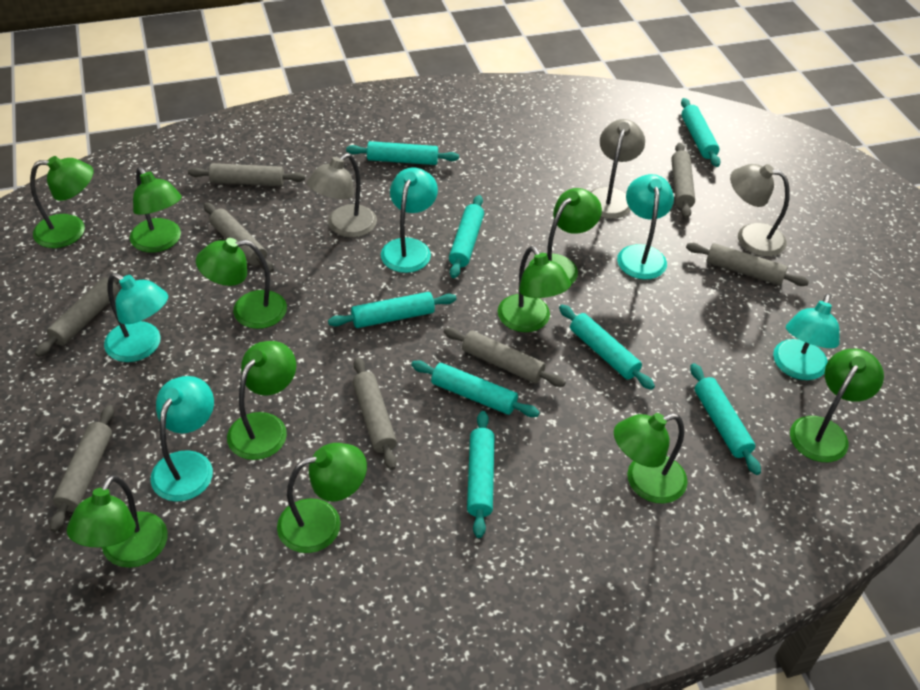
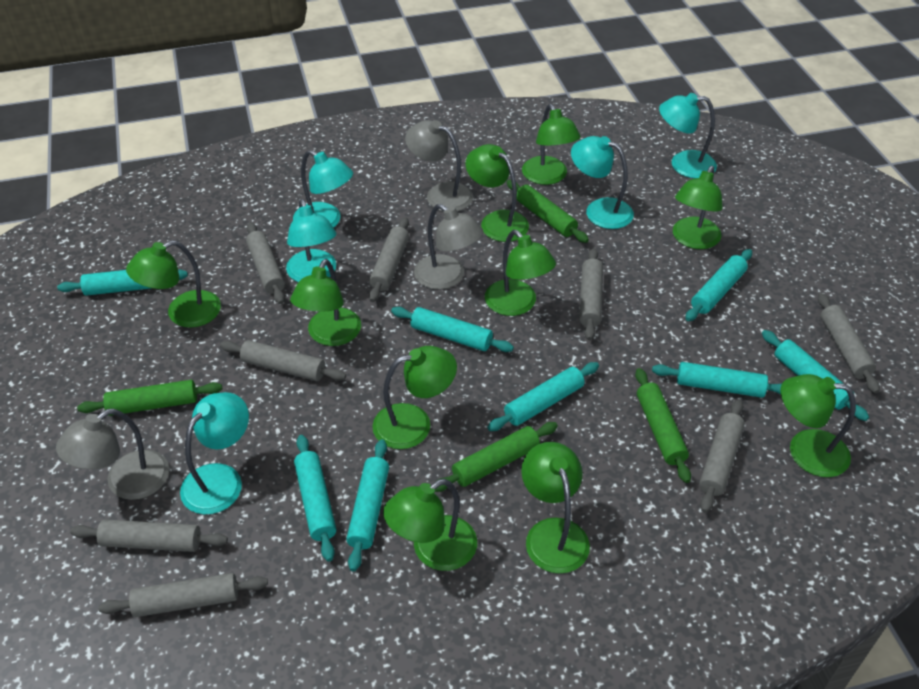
green rolling pin: 0 -> 4

